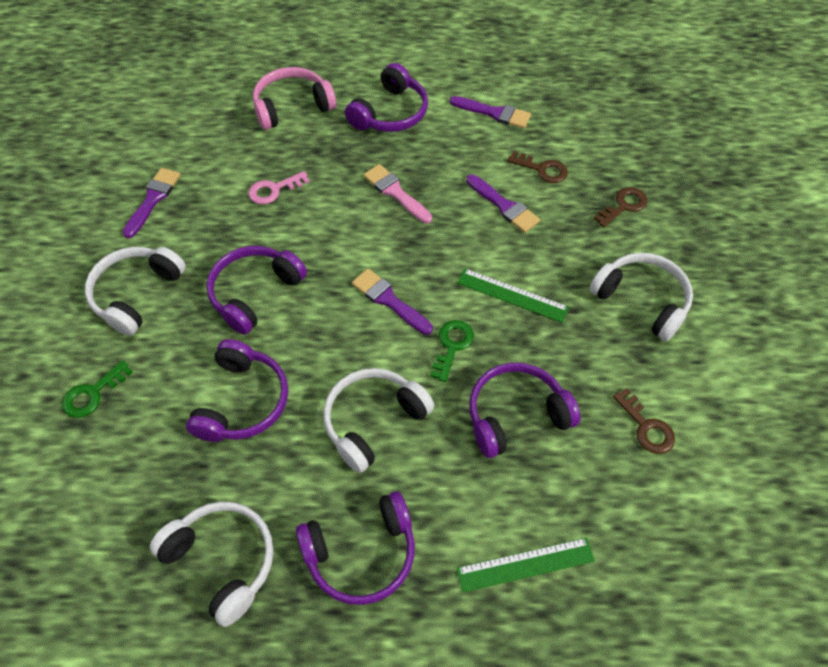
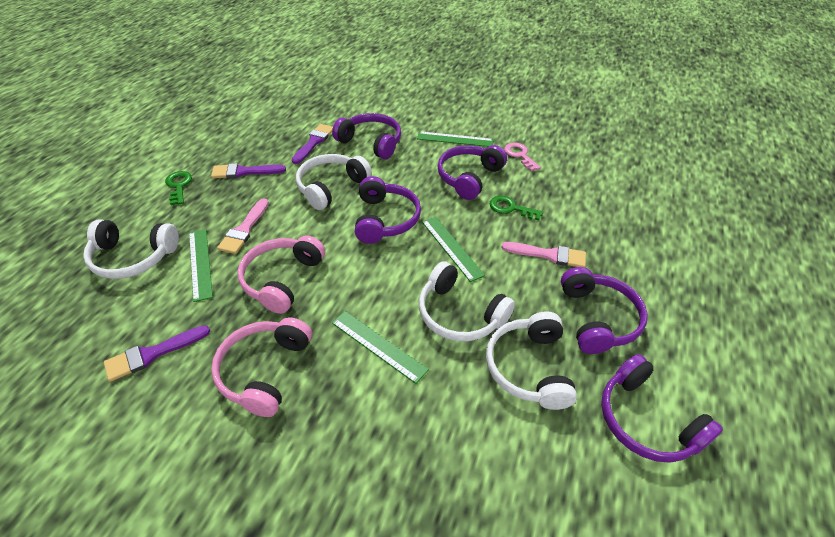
brown key: 3 -> 0
green ruler: 2 -> 4
pink brush: 1 -> 2
pink headphones: 1 -> 2
purple brush: 4 -> 3

